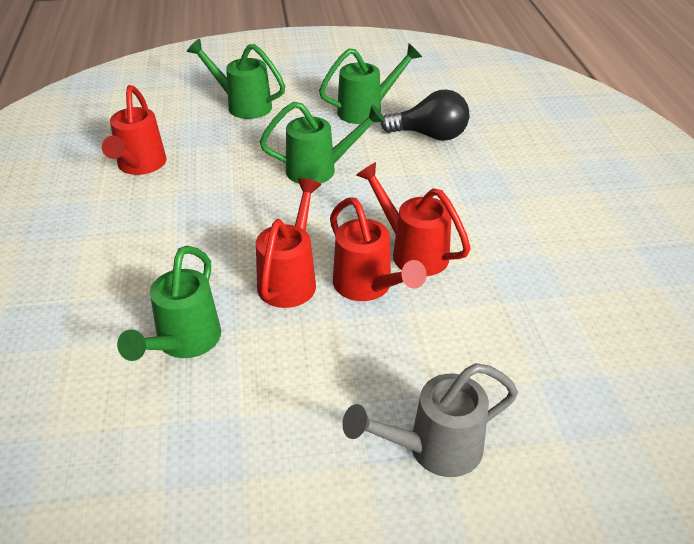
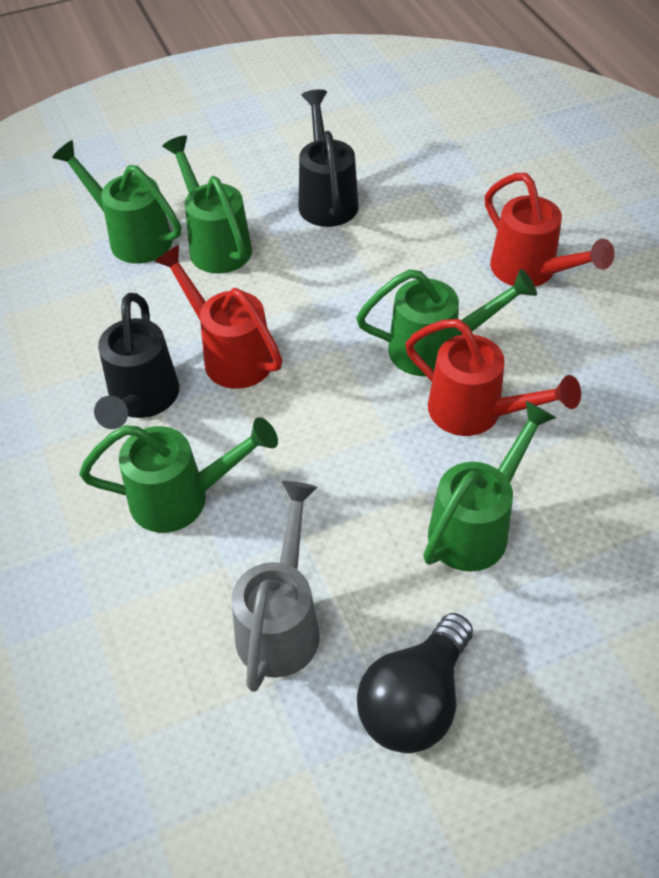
black watering can: 0 -> 2
green watering can: 4 -> 5
red watering can: 4 -> 3

